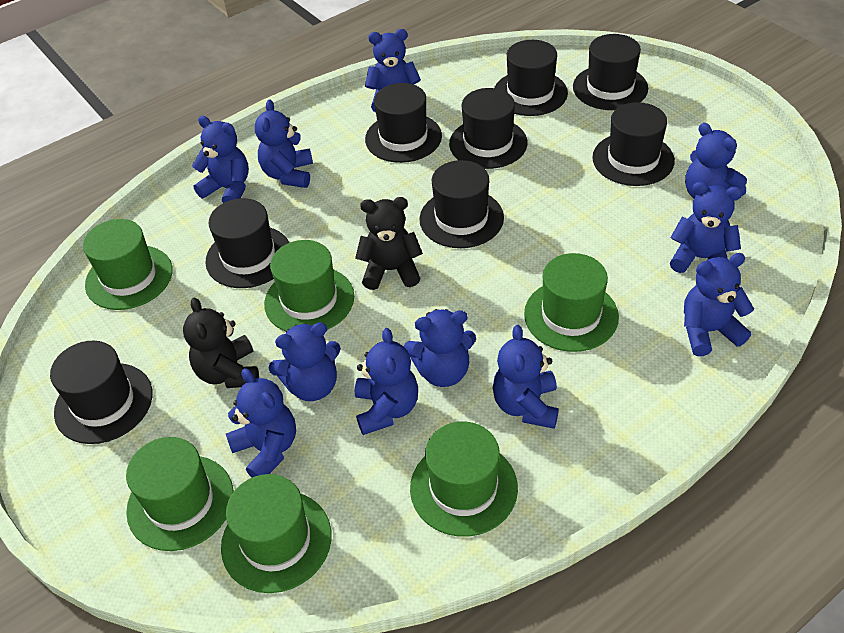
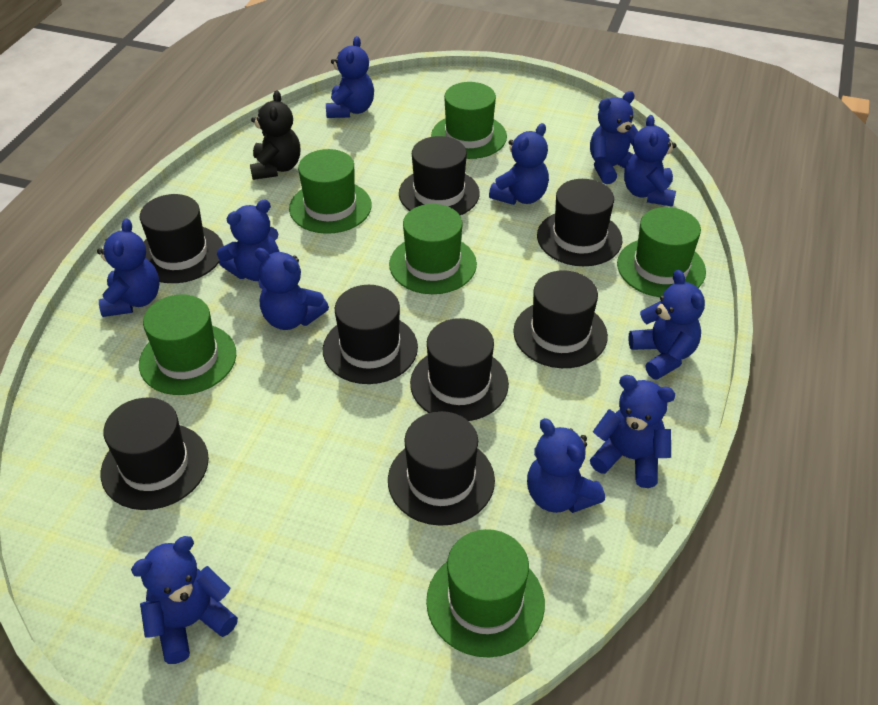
black teddy bear: 2 -> 1

